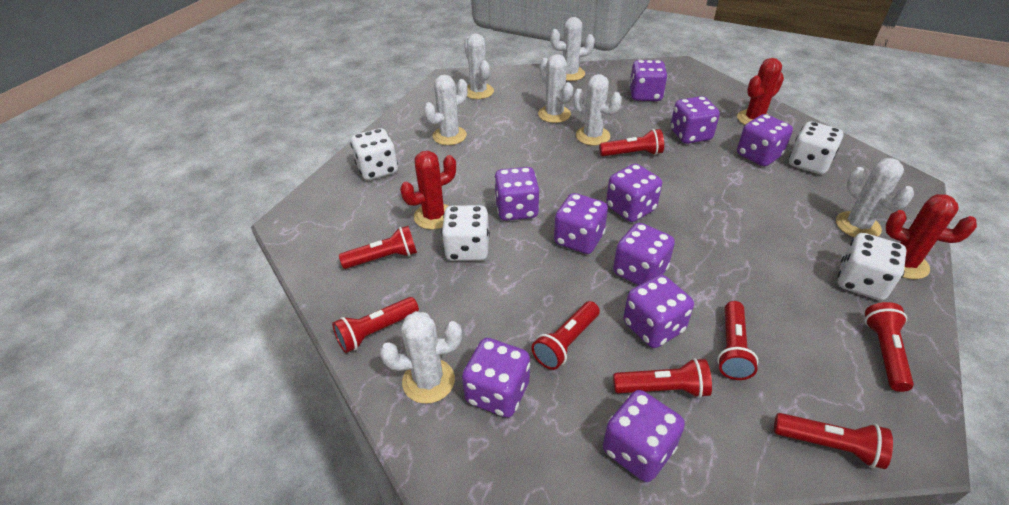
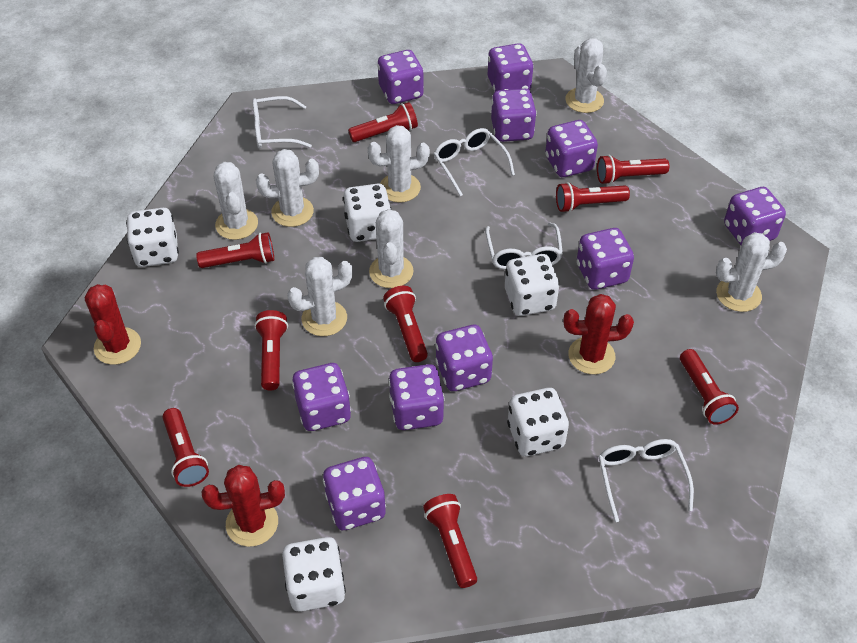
red flashlight: 8 -> 9
white dice: 4 -> 5
white glasses: 0 -> 4

